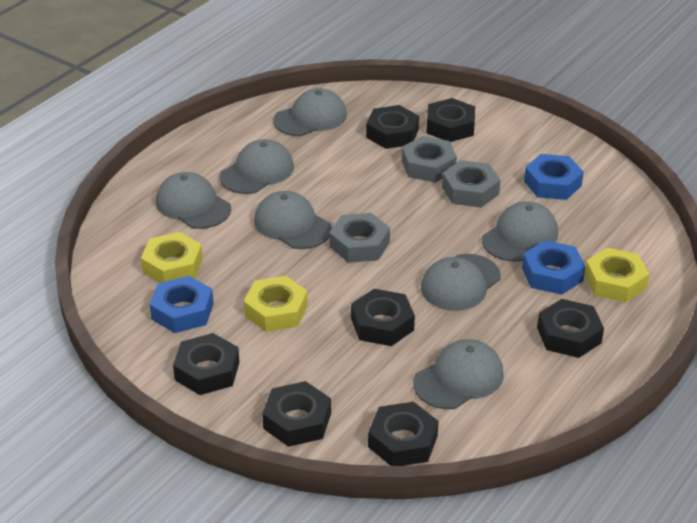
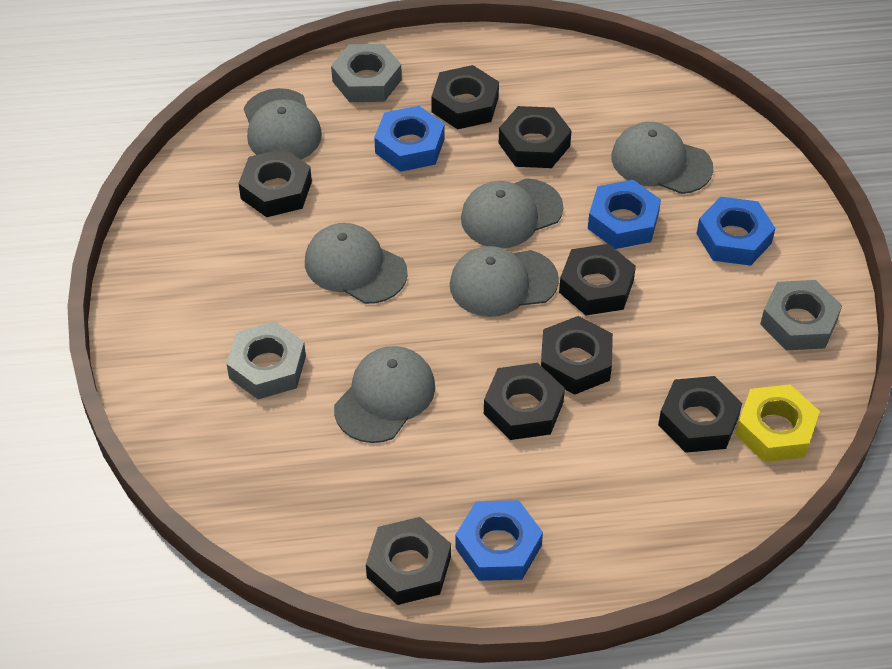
black nut: 7 -> 8
blue nut: 3 -> 4
grey cap: 7 -> 6
yellow nut: 3 -> 1

